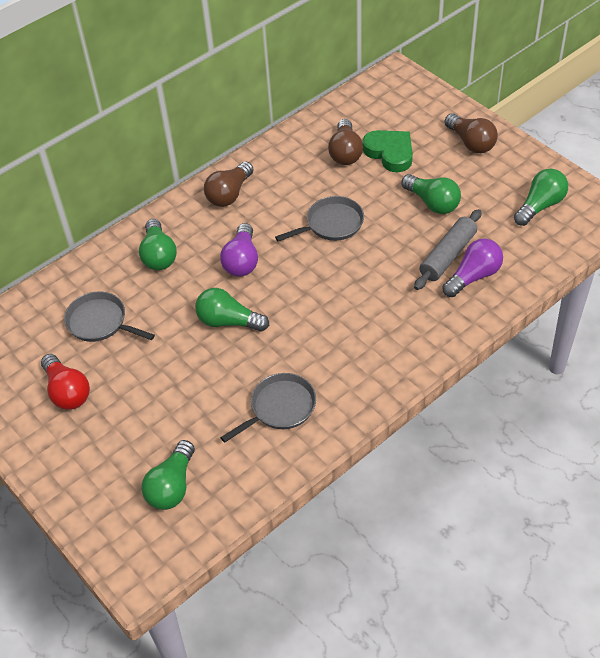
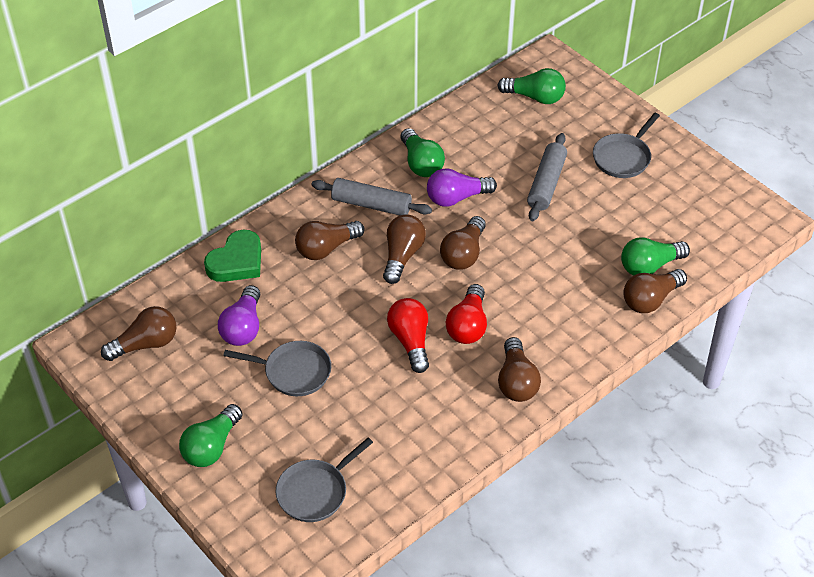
brown light bulb: 3 -> 6
green light bulb: 5 -> 4
grey rolling pin: 1 -> 2
red light bulb: 1 -> 2

